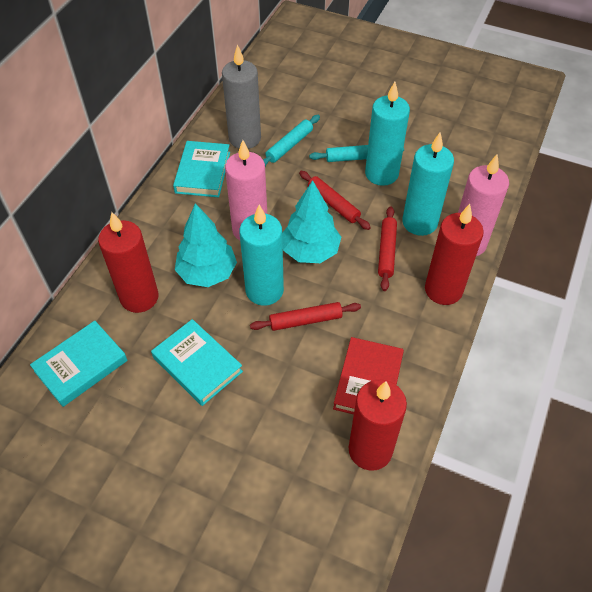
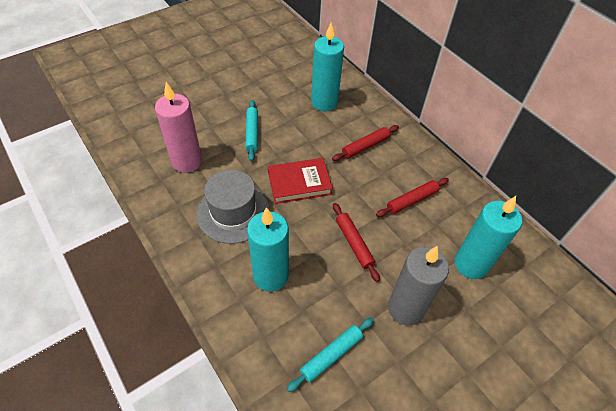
grey hat: 0 -> 1
pink candle: 2 -> 1
red candle: 3 -> 0
turquoise book: 3 -> 0
turquoise tree: 2 -> 0

